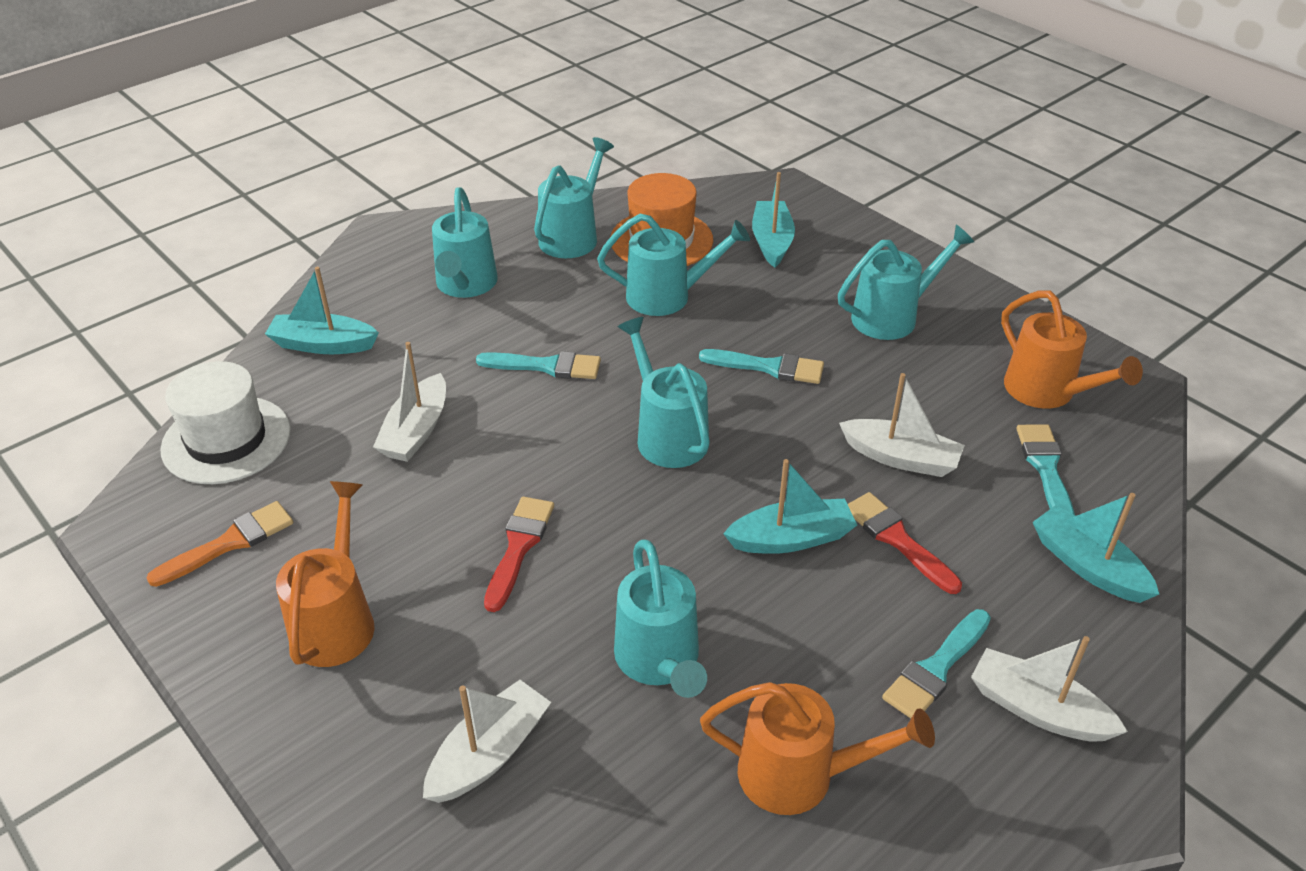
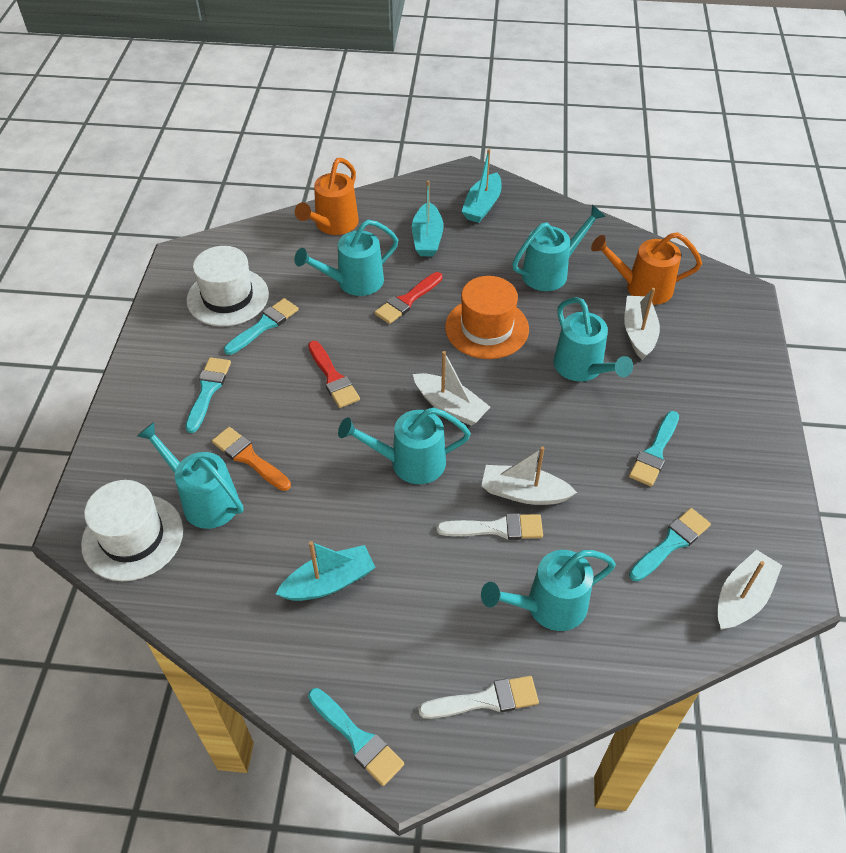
orange watering can: 3 -> 2
turquoise boat: 4 -> 3
turquoise brush: 4 -> 5
white brush: 0 -> 2
white hat: 1 -> 2

